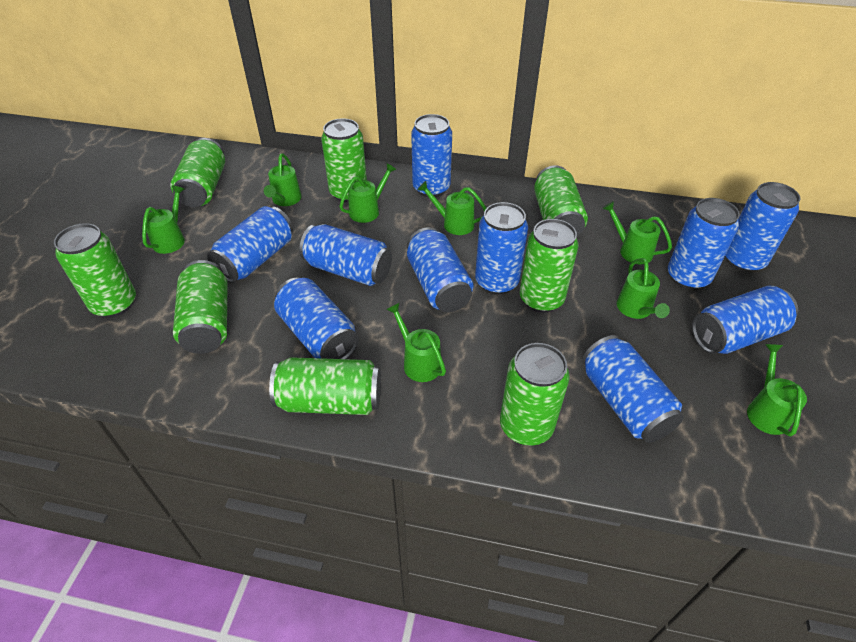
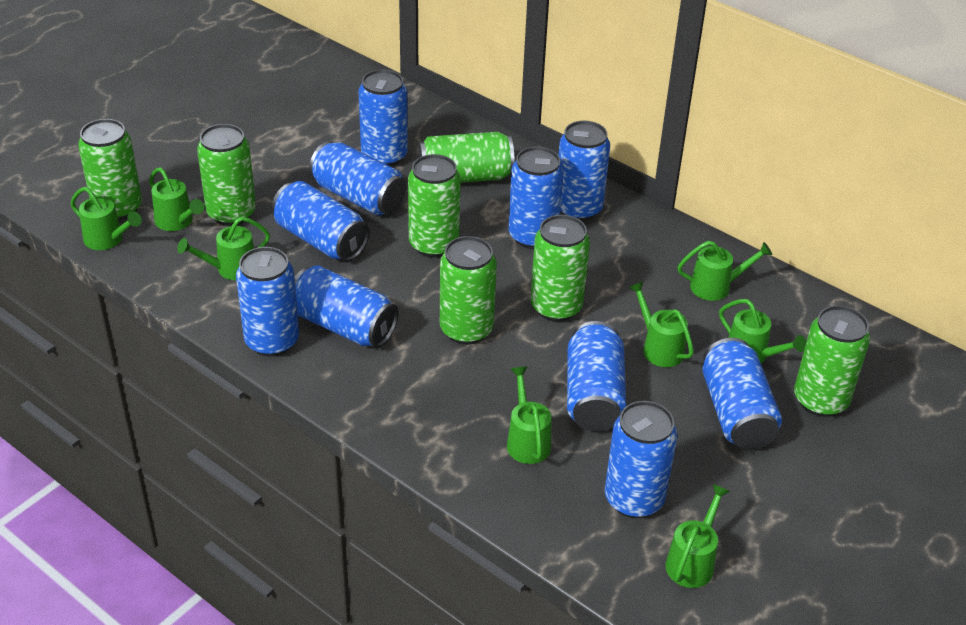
green can: 8 -> 7

